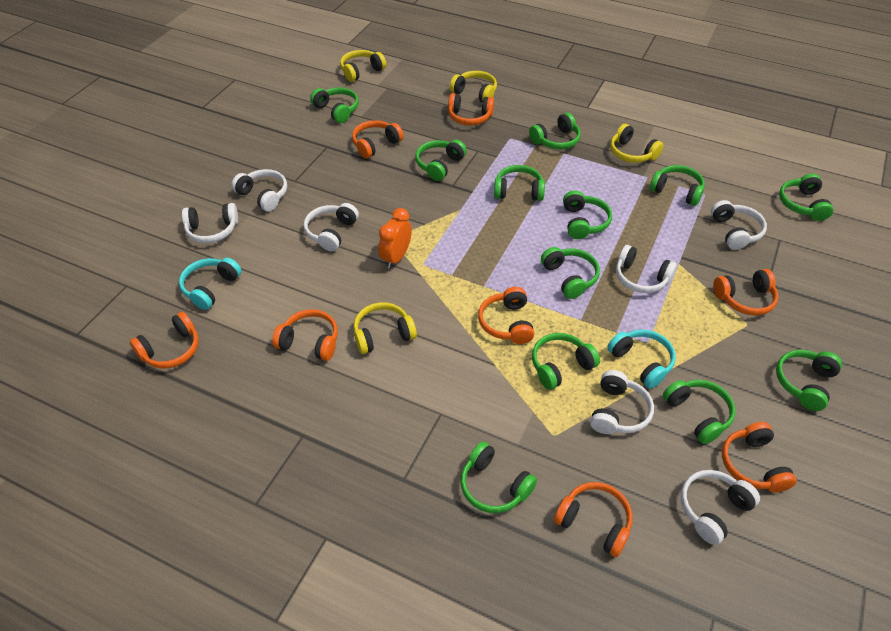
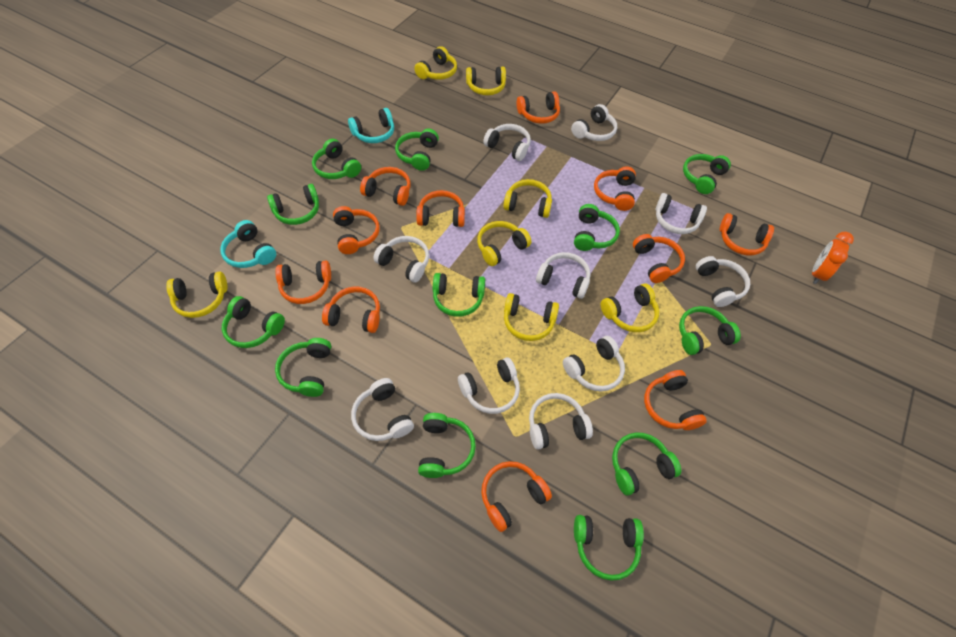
orange headphones: 8 -> 11
white headphones: 7 -> 10
yellow headphones: 4 -> 7

